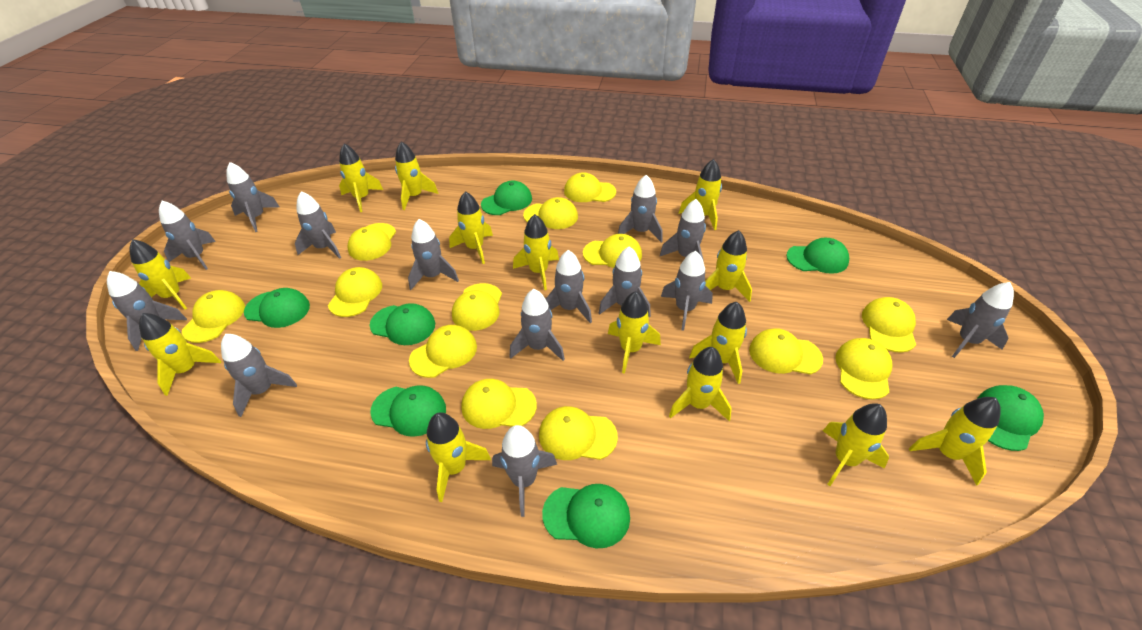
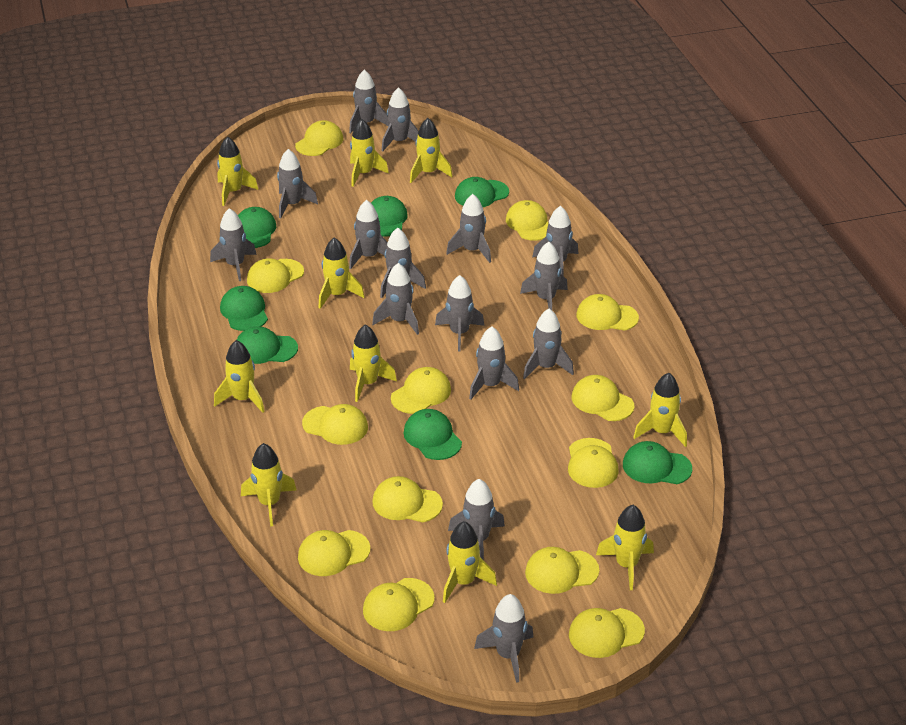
grey rocket: 14 -> 15
yellow rocket: 14 -> 10

